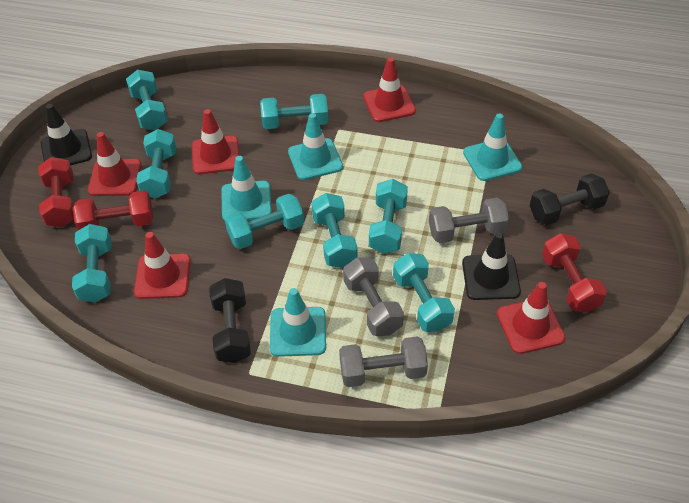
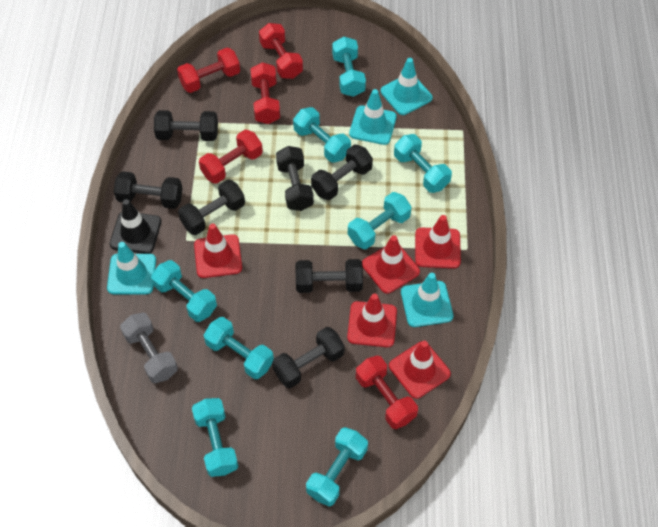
black dumbbell: 2 -> 7
black traffic cone: 2 -> 1
grey dumbbell: 3 -> 1
red dumbbell: 3 -> 5

